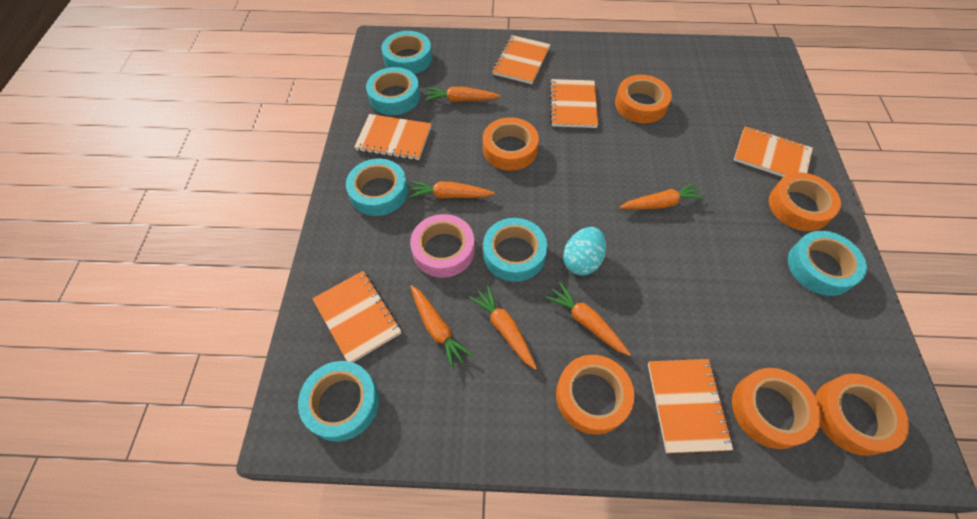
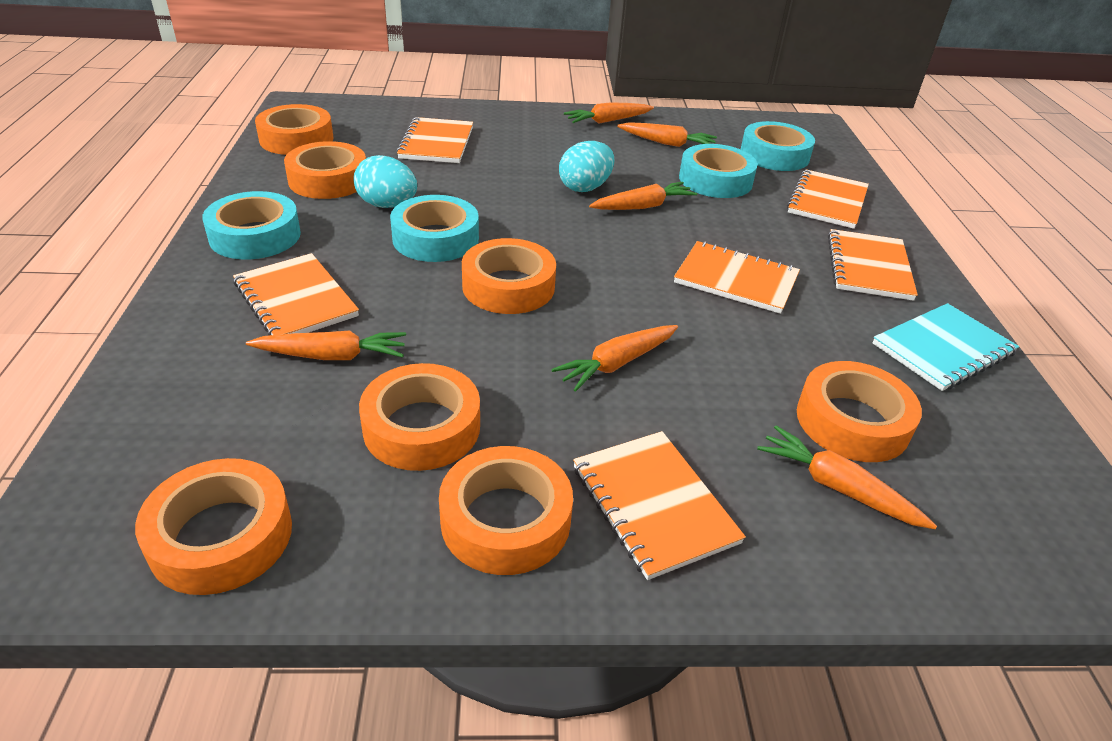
orange tape: 6 -> 7
pink tape: 1 -> 0
turquoise egg: 1 -> 2
turquoise notebook: 0 -> 1
turquoise tape: 6 -> 4

